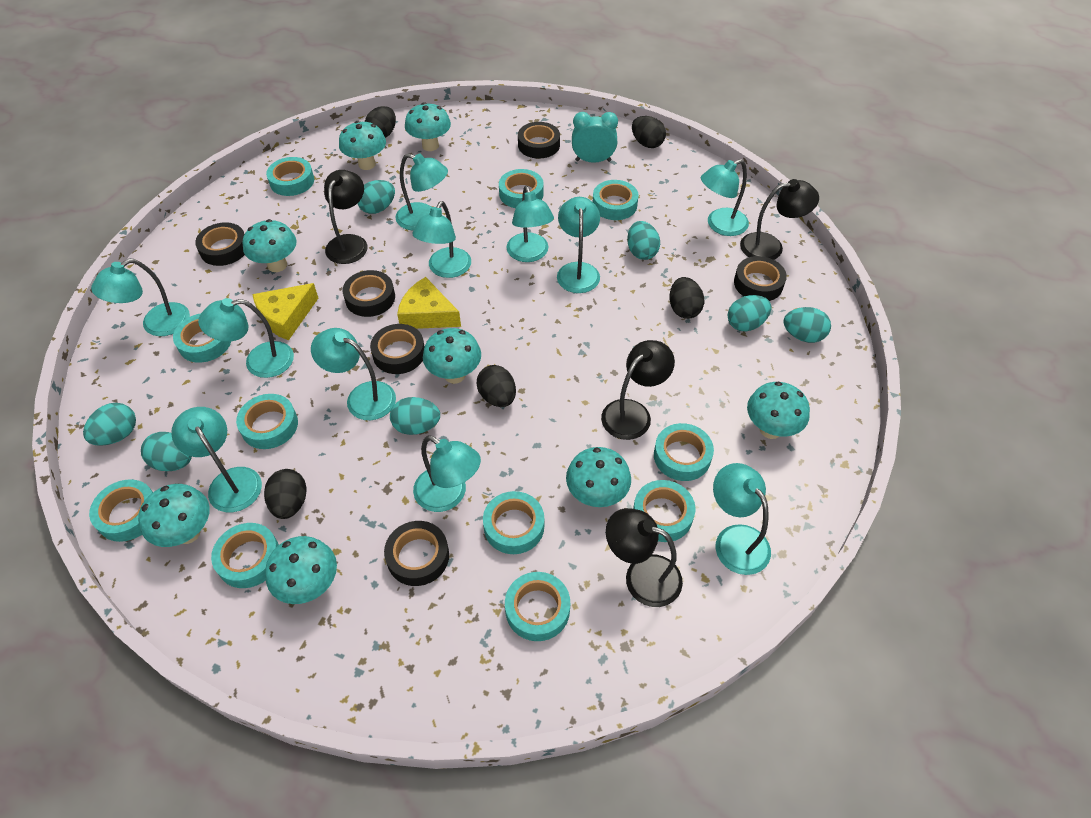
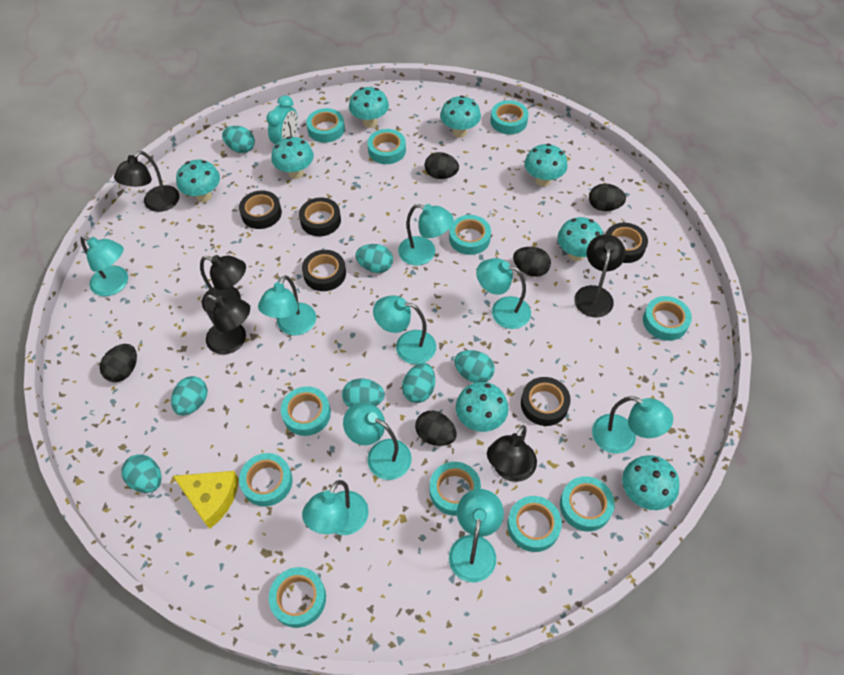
black lamp: 4 -> 5
black tape: 6 -> 5
turquoise lamp: 11 -> 9
yellow cheese: 2 -> 1

